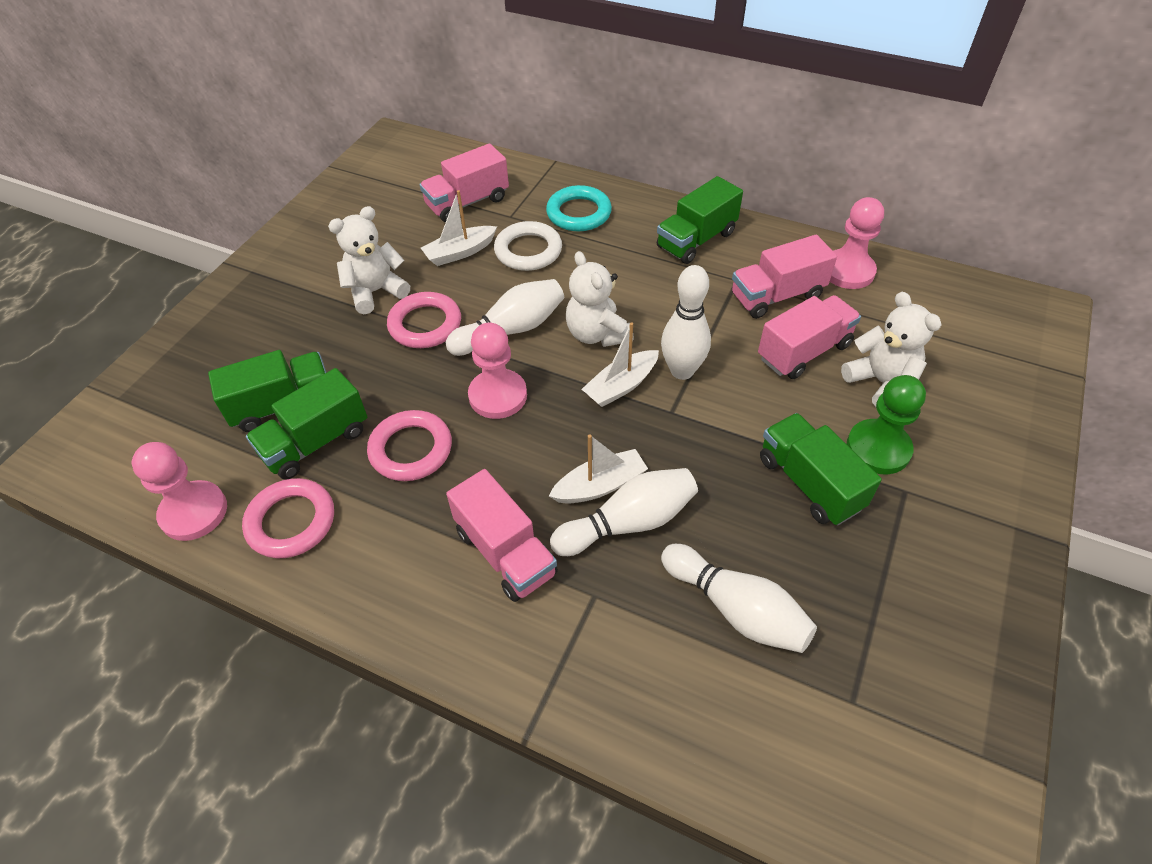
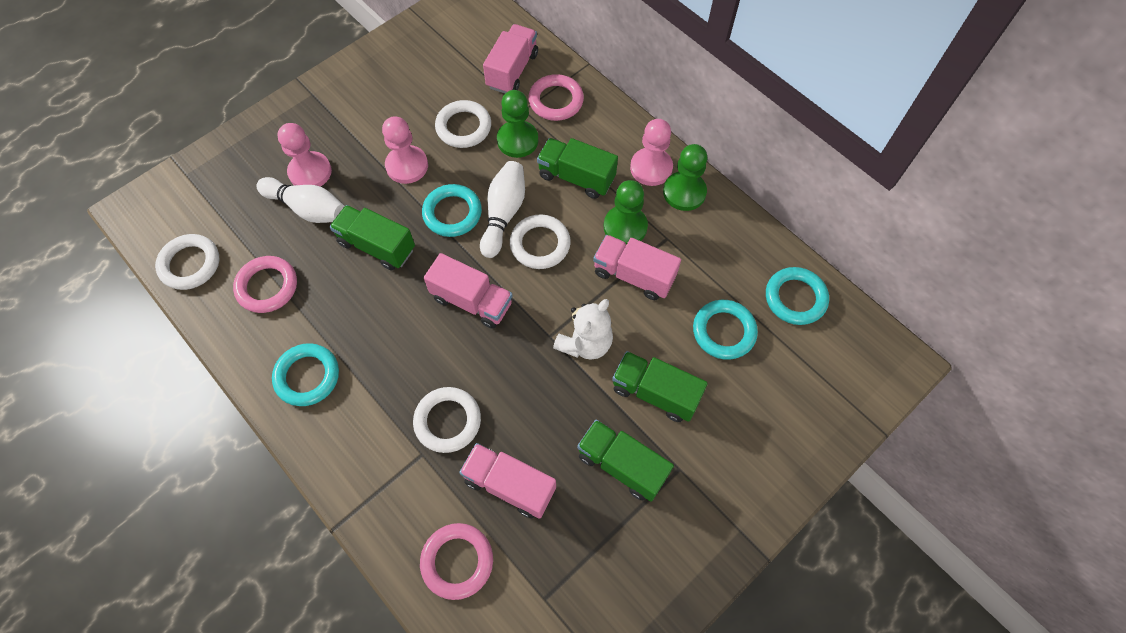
green pawn: 1 -> 3
turquoise ring: 1 -> 4
white boat: 3 -> 0
white bowling pin: 4 -> 2
white ring: 1 -> 4
white teddy bear: 3 -> 1

